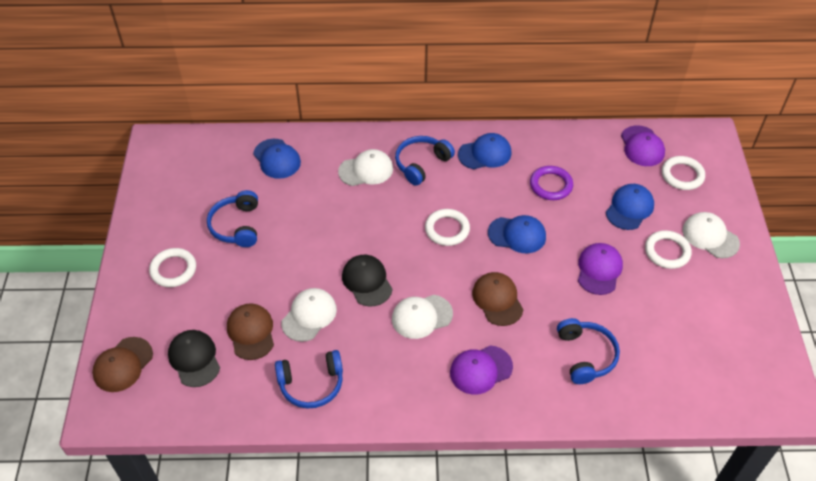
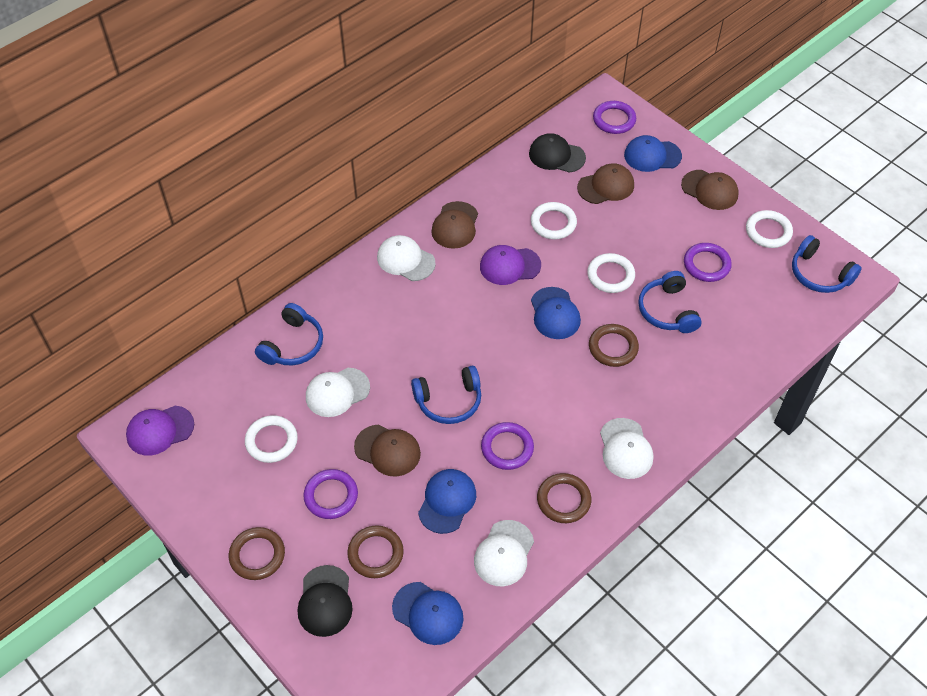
brown cap: 3 -> 4
brown ring: 0 -> 4
purple cap: 3 -> 2
purple ring: 1 -> 4

